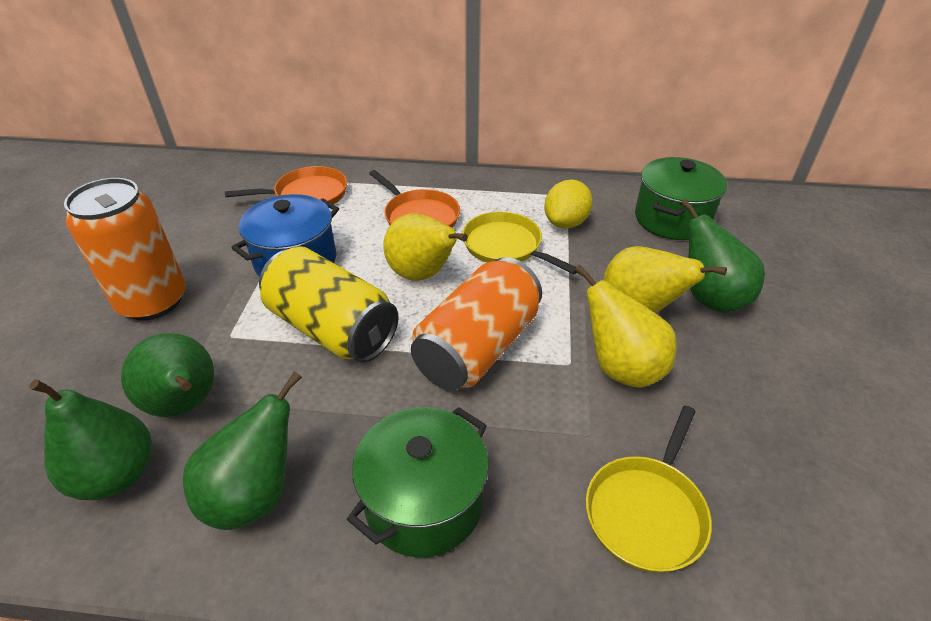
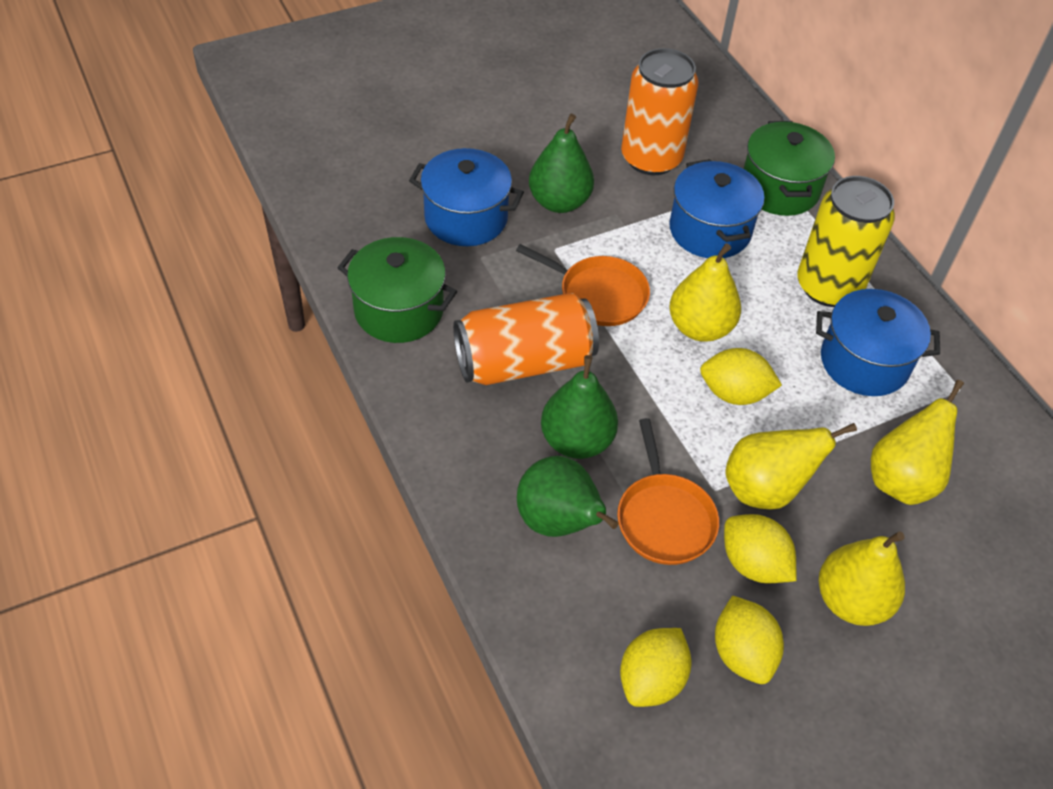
blue pot: 1 -> 3
green pear: 4 -> 3
yellow lemon: 1 -> 4
yellow pan: 2 -> 0
yellow pear: 3 -> 4

